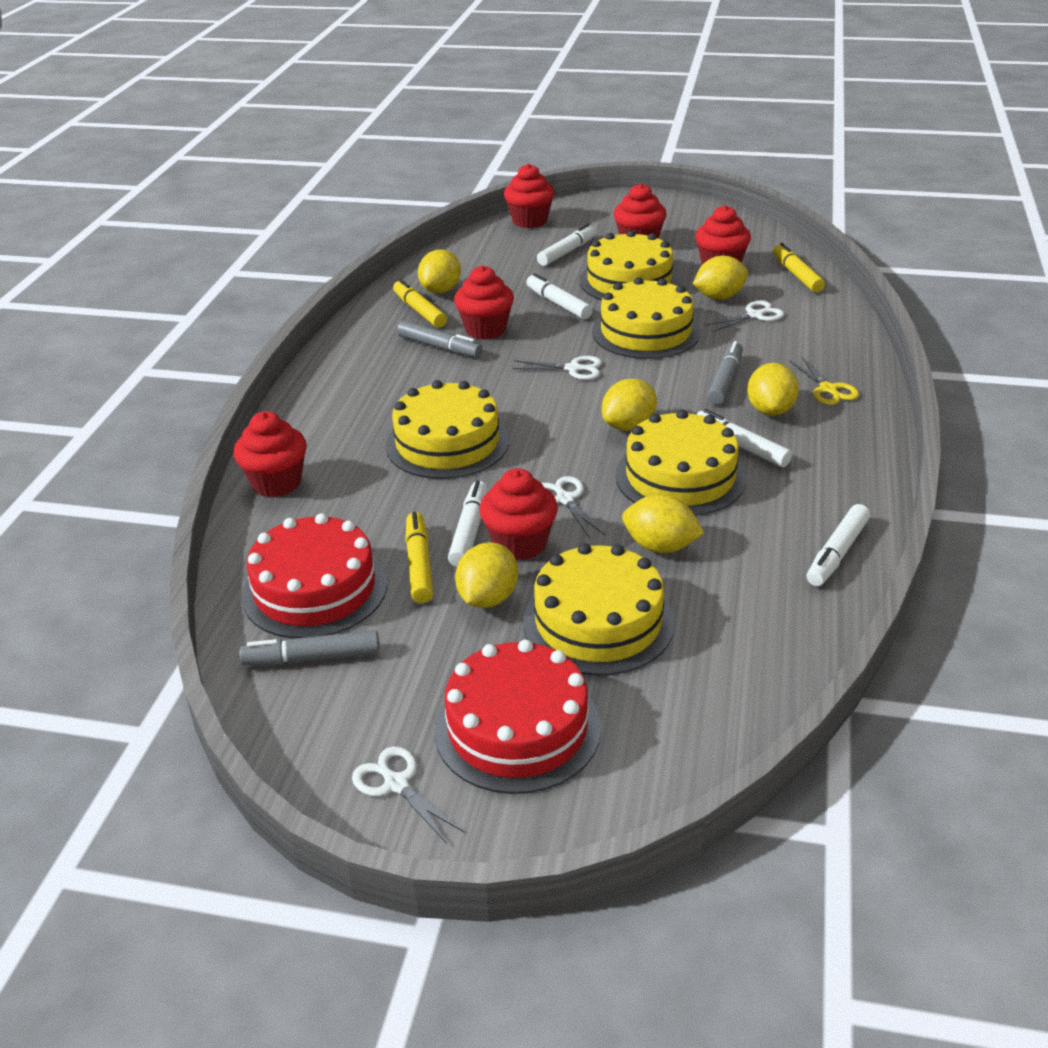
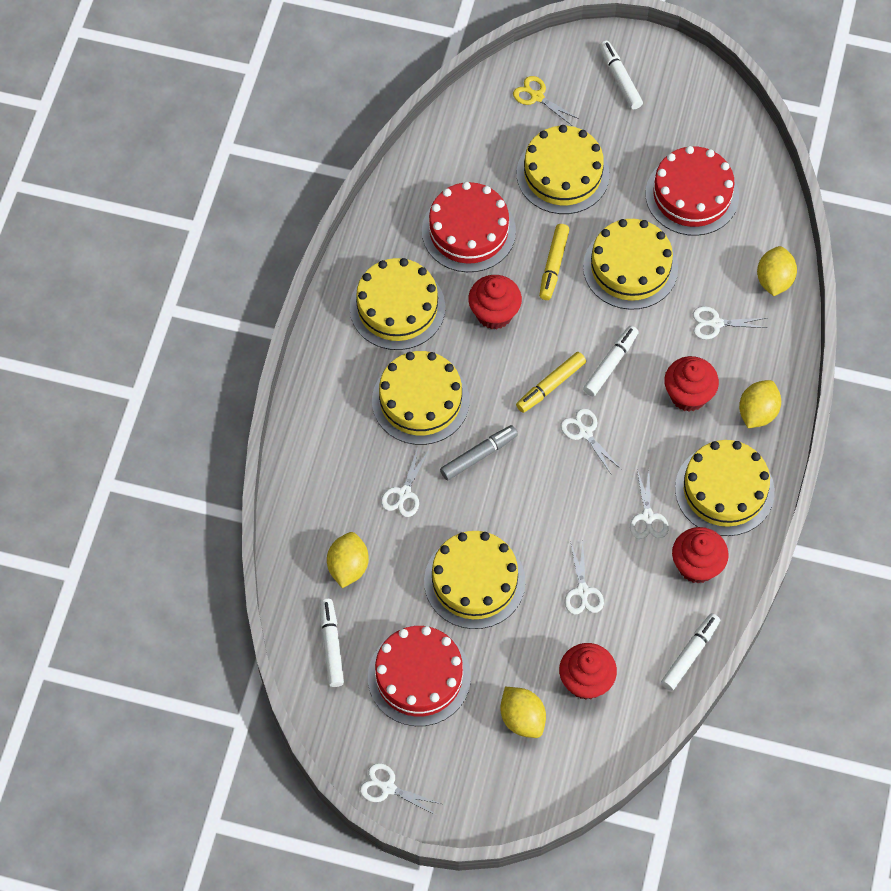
grey marker: 3 -> 1
red cake: 2 -> 3
red cupcake: 6 -> 4
white marker: 5 -> 4
white scissors: 4 -> 6
yellow cake: 5 -> 6
yellow lemon: 6 -> 4
yellow marker: 3 -> 2

